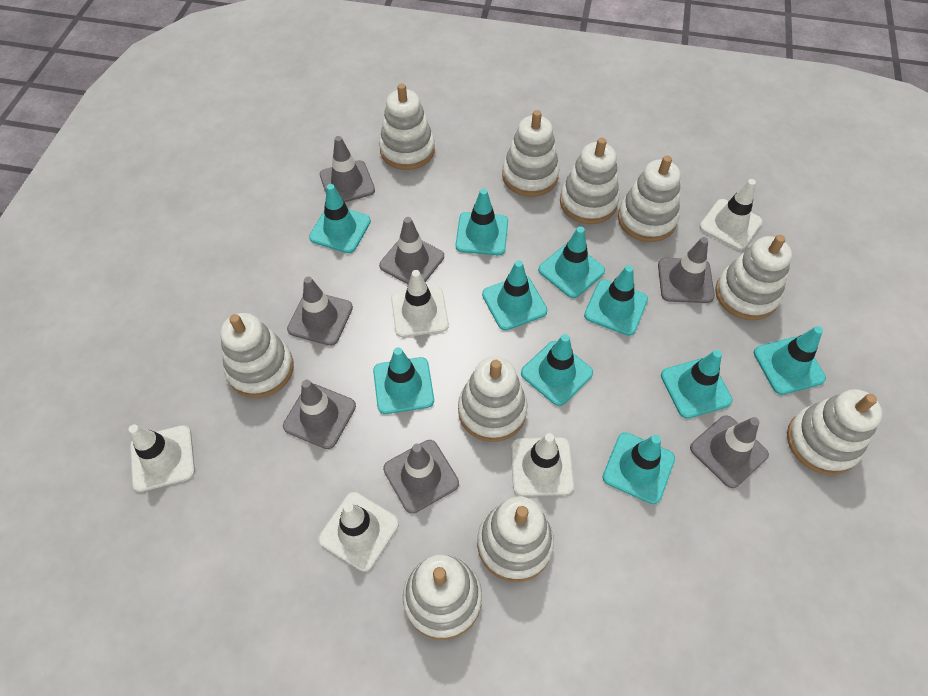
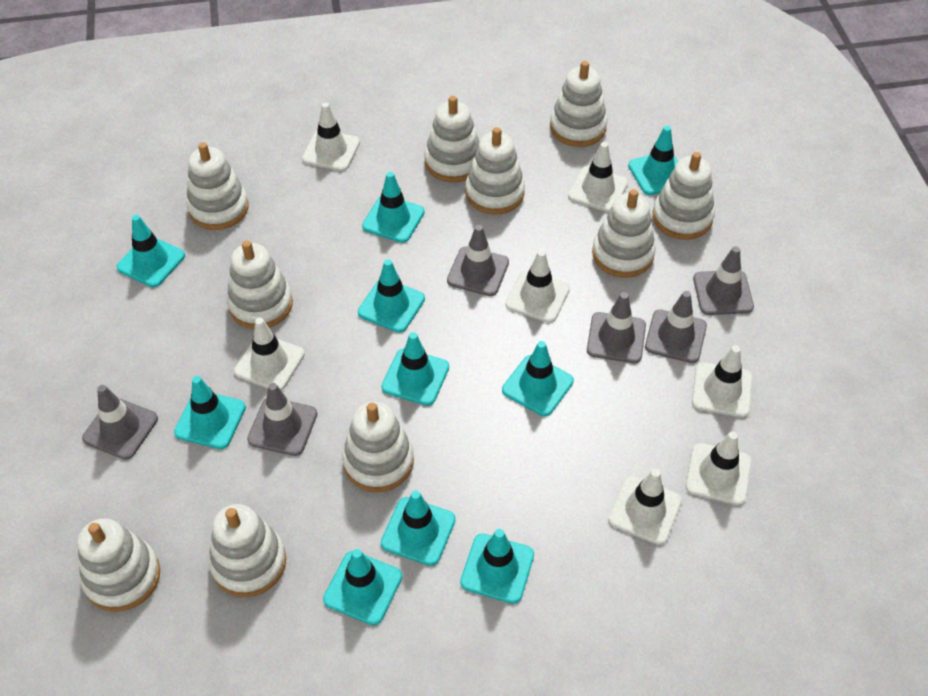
grey traffic cone: 7 -> 6
white traffic cone: 5 -> 7

